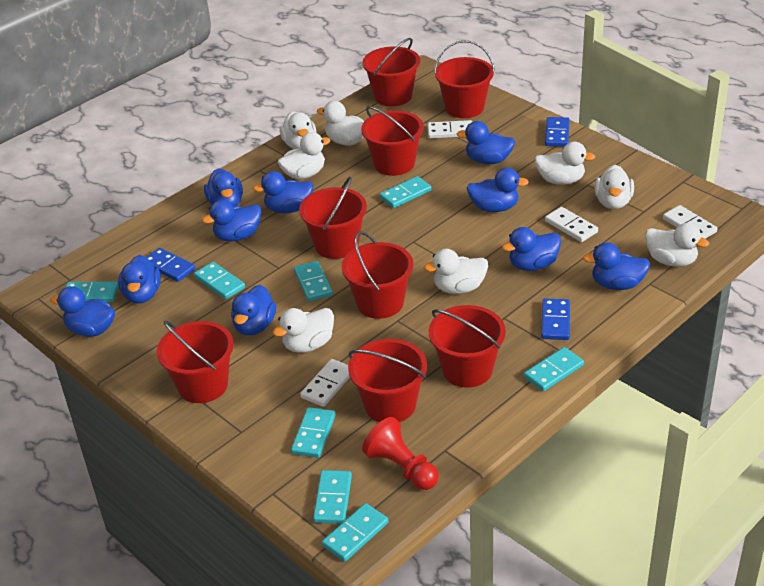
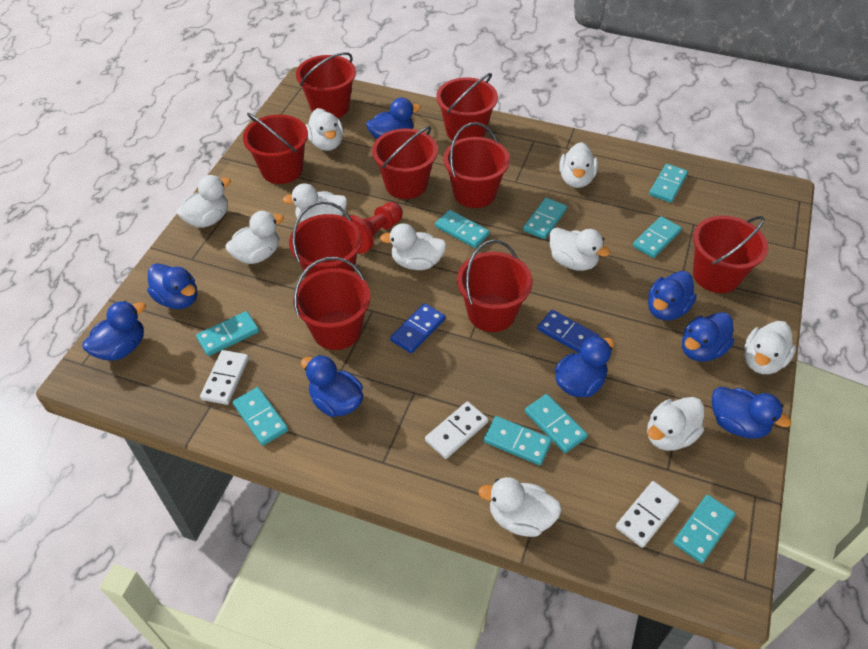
blue domino: 3 -> 2
blue duck: 10 -> 8
red bucket: 8 -> 9
turquoise domino: 8 -> 9
white domino: 4 -> 3
white duck: 8 -> 10

